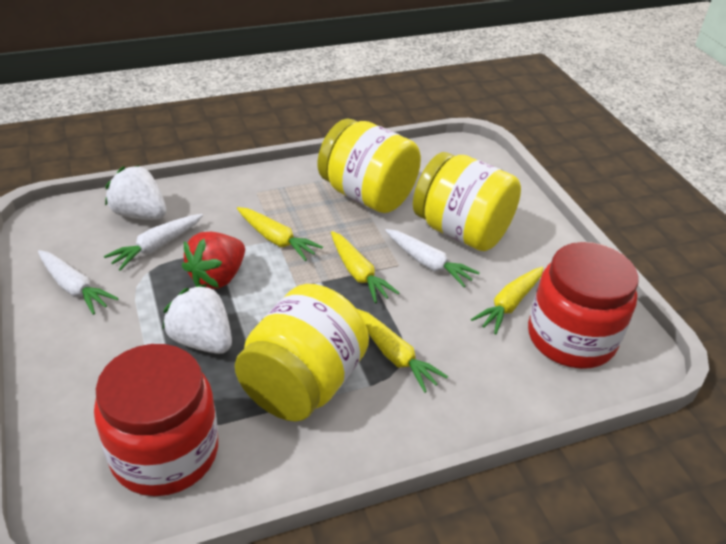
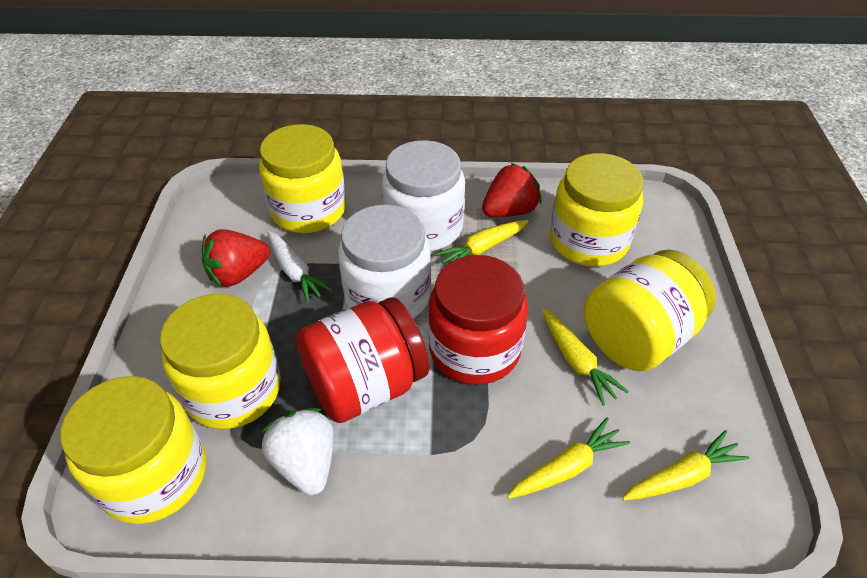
red strawberry: 1 -> 2
white carrot: 3 -> 1
white jar: 0 -> 2
white strawberry: 2 -> 1
yellow jar: 3 -> 5

